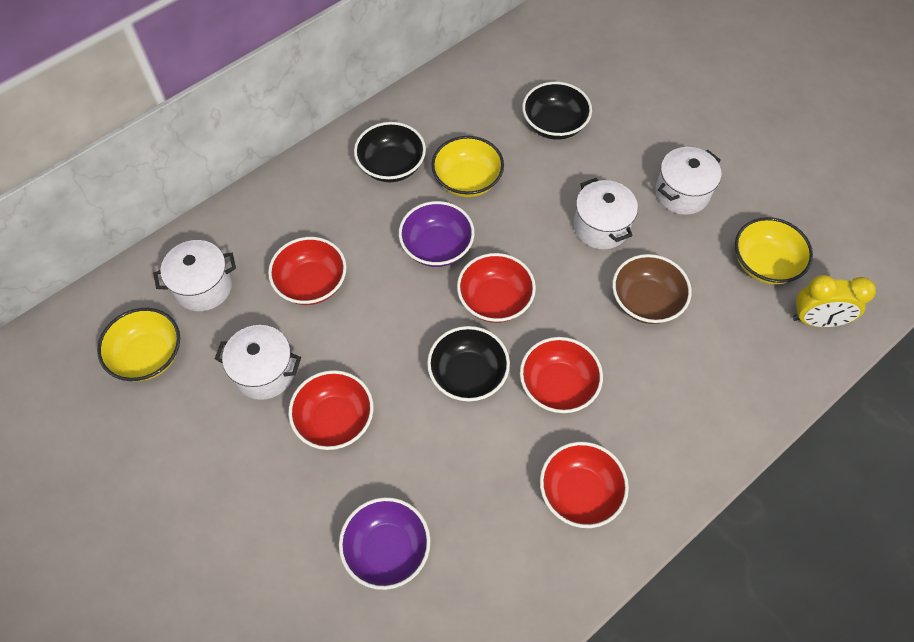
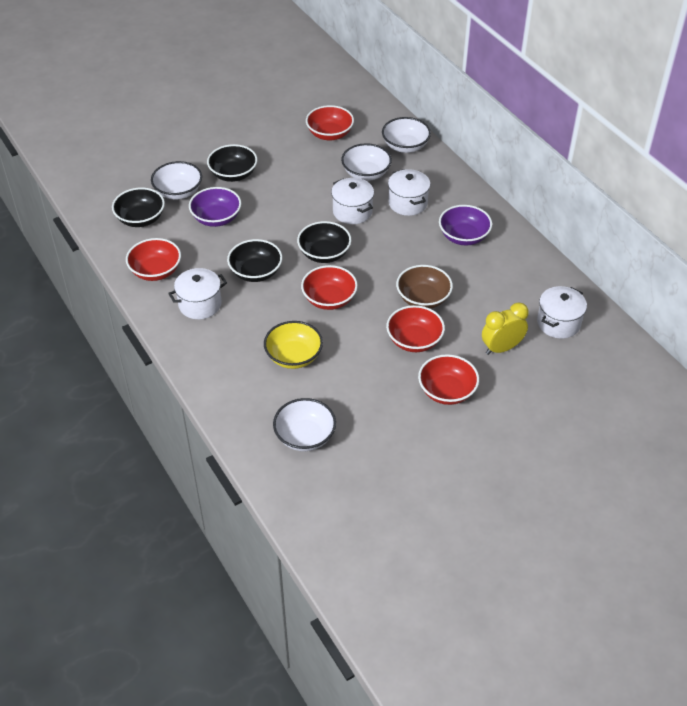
black bowl: 3 -> 4
white bowl: 0 -> 4
yellow bowl: 3 -> 1

